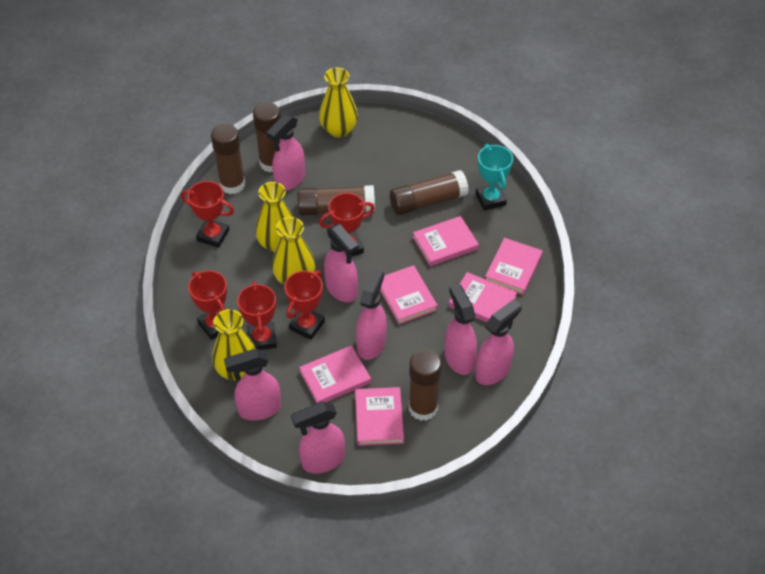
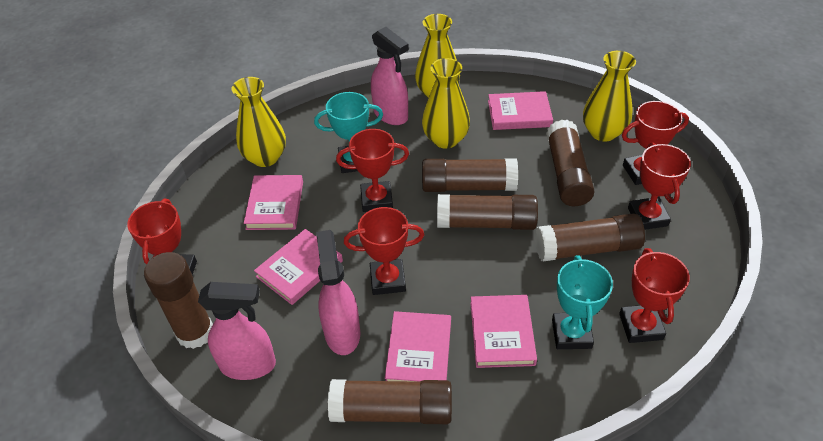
brown glue stick: 5 -> 6
pink book: 6 -> 5
pink spray bottle: 7 -> 3
red trophy: 5 -> 6
turquoise trophy: 1 -> 2

